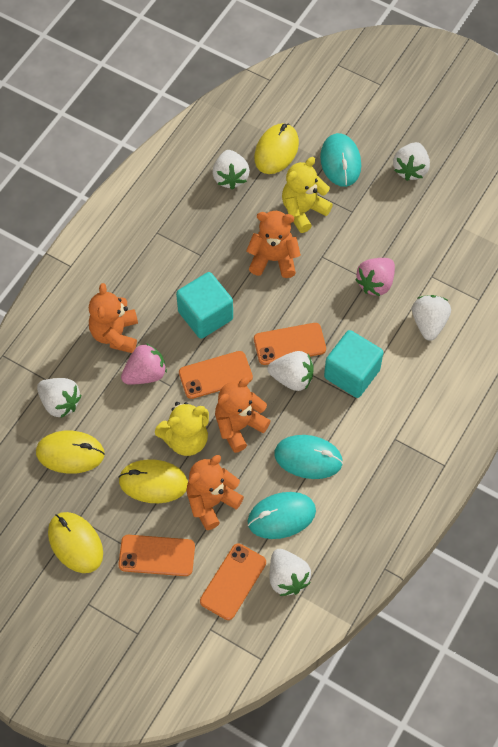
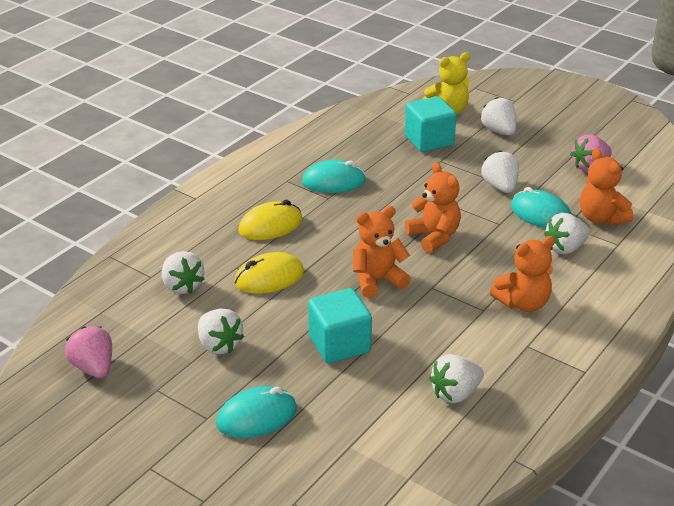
orange phone: 4 -> 0
yellow mouse: 4 -> 2
yellow teddy bear: 2 -> 1

